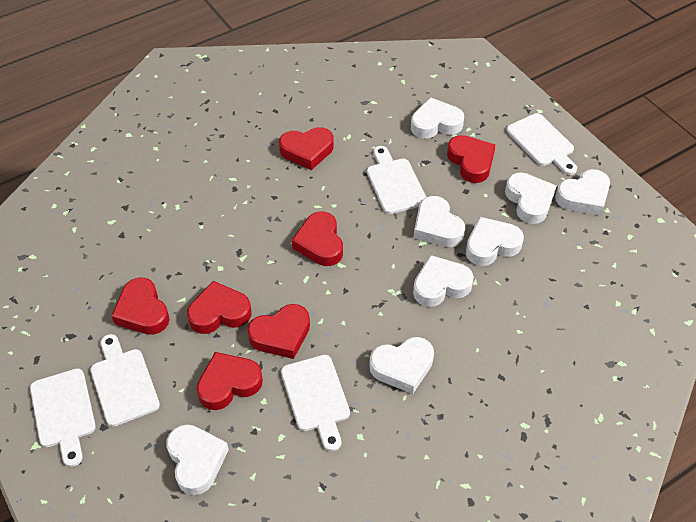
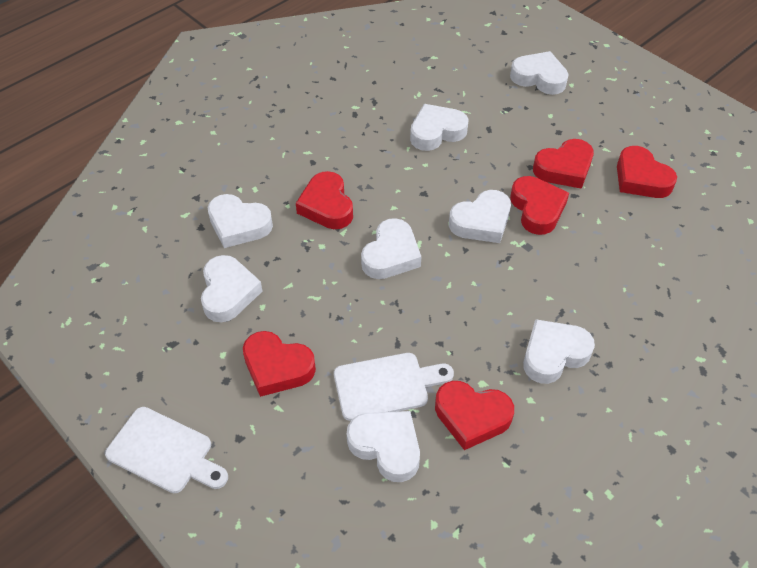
red heart: 7 -> 6
white cutting board: 5 -> 2

